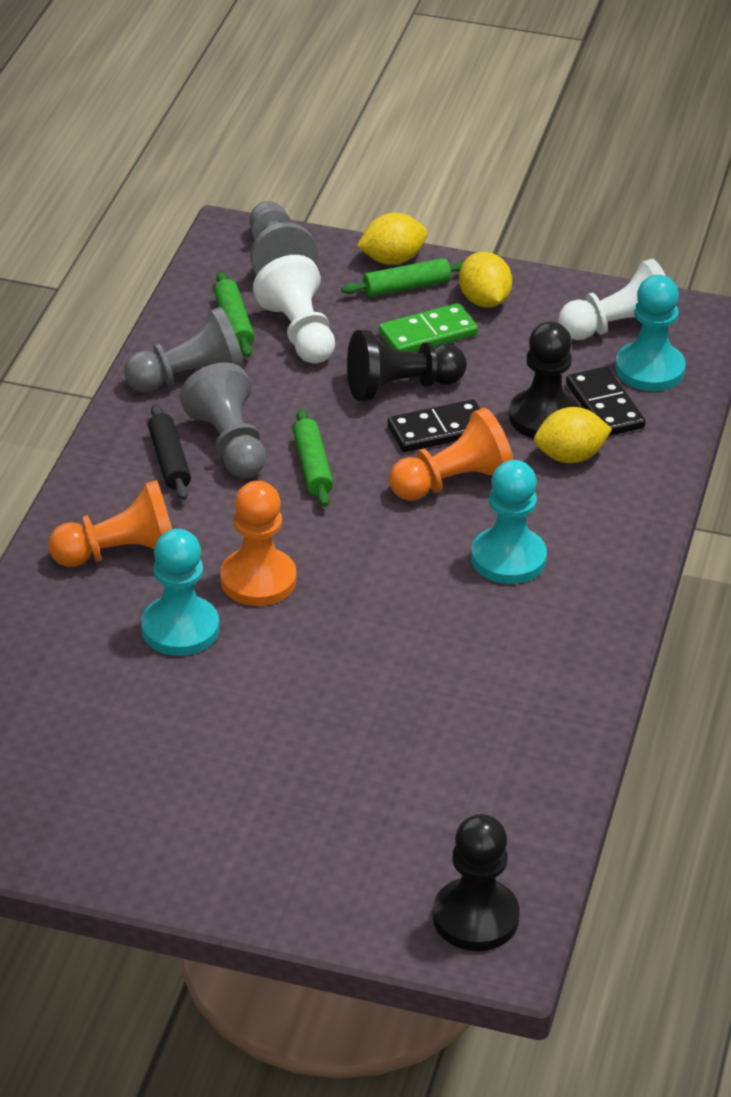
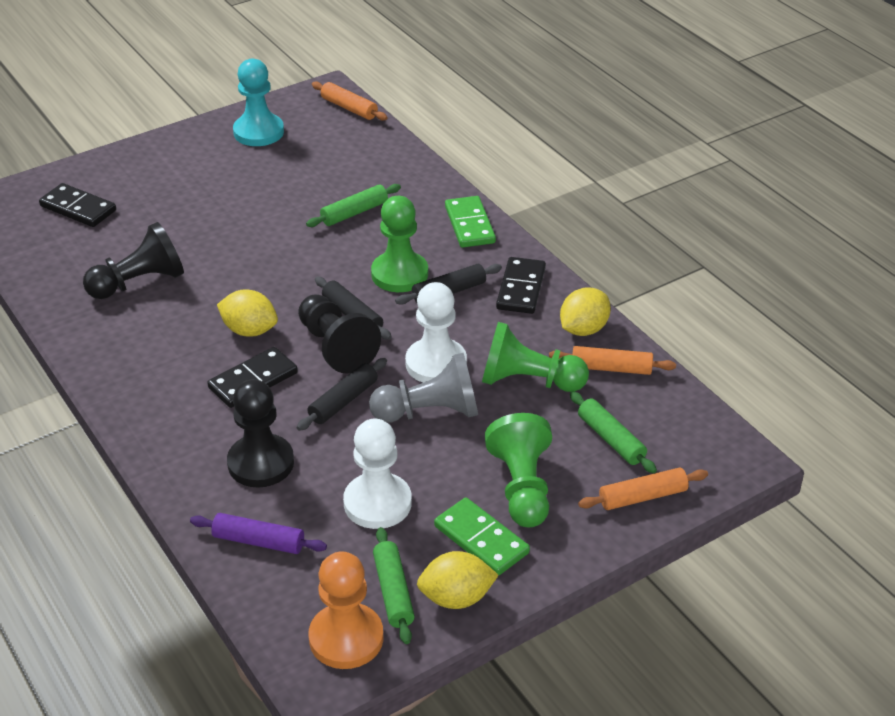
black domino: 2 -> 3
black rolling pin: 1 -> 3
green domino: 1 -> 2
green pawn: 0 -> 3
grey pawn: 3 -> 1
orange pawn: 3 -> 1
orange rolling pin: 0 -> 3
purple rolling pin: 0 -> 1
turquoise pawn: 3 -> 1

